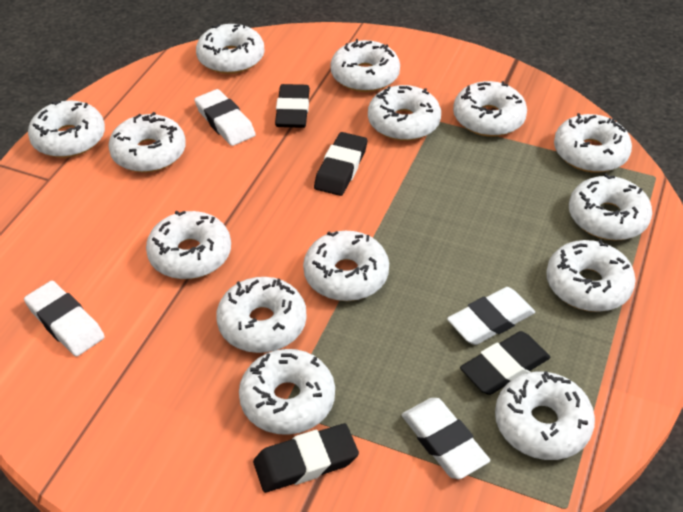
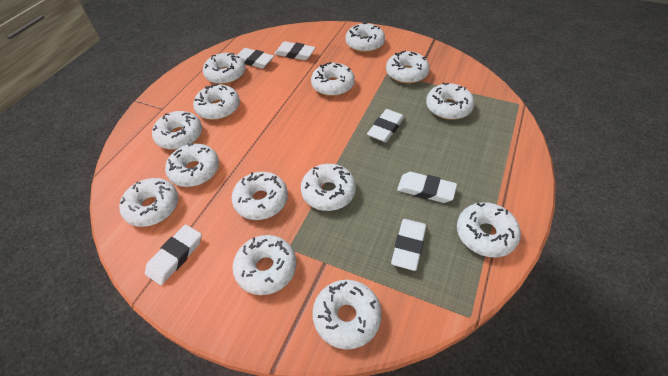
black eraser: 4 -> 0
white eraser: 4 -> 6

